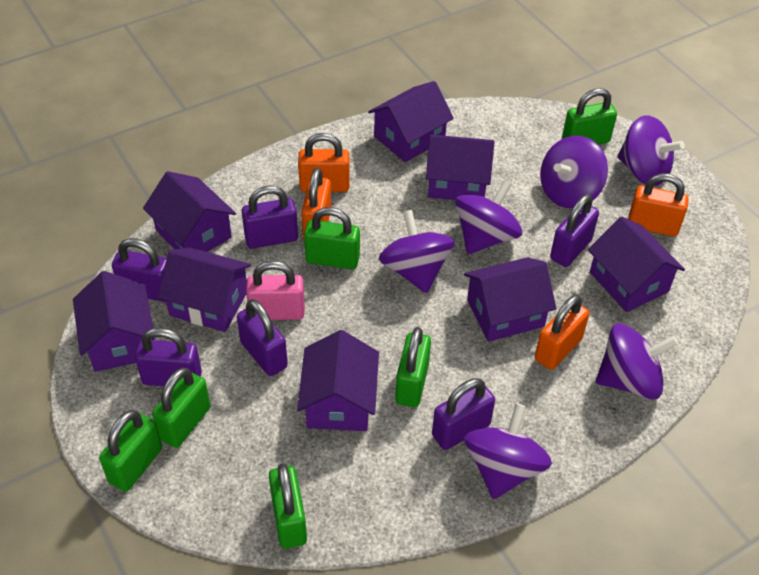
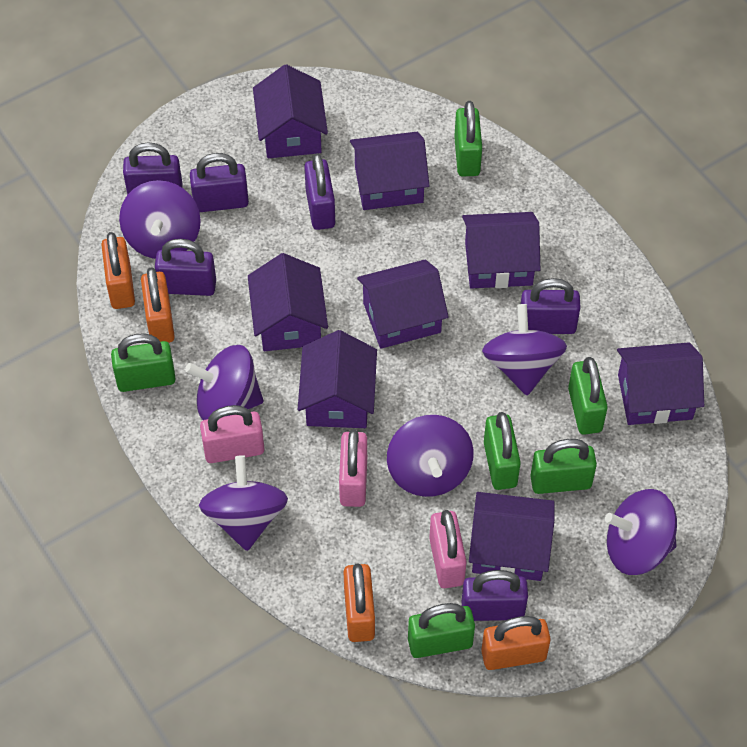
pink padlock: 1 -> 3

